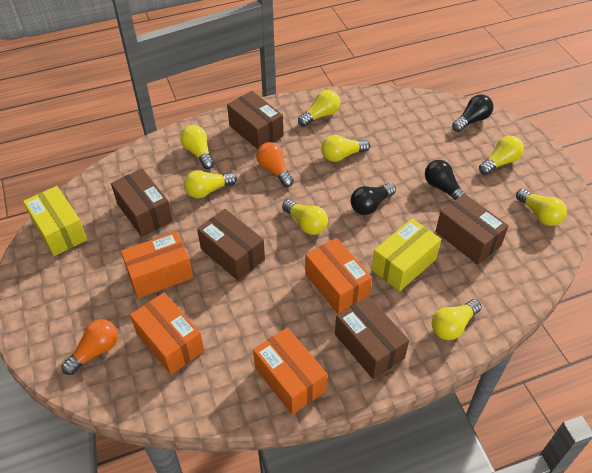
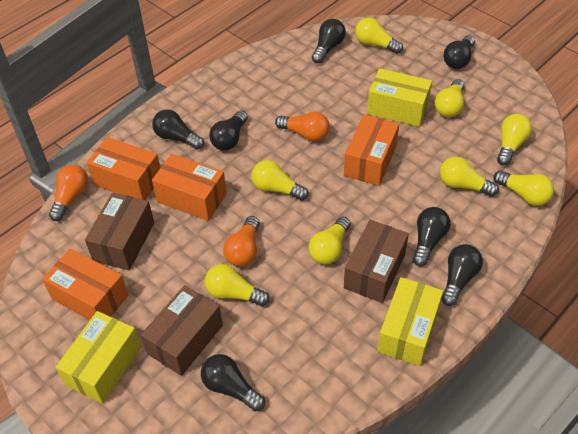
black light bulb: 3 -> 7
brown box: 5 -> 3
orange light bulb: 2 -> 3
yellow box: 2 -> 3

